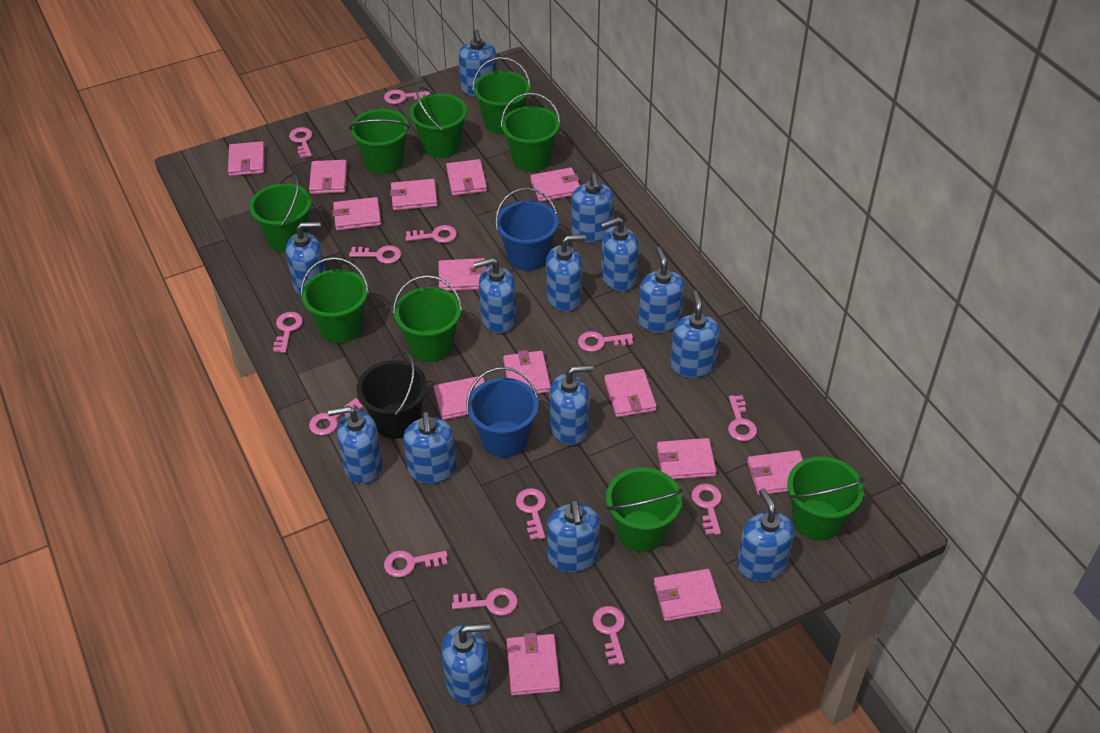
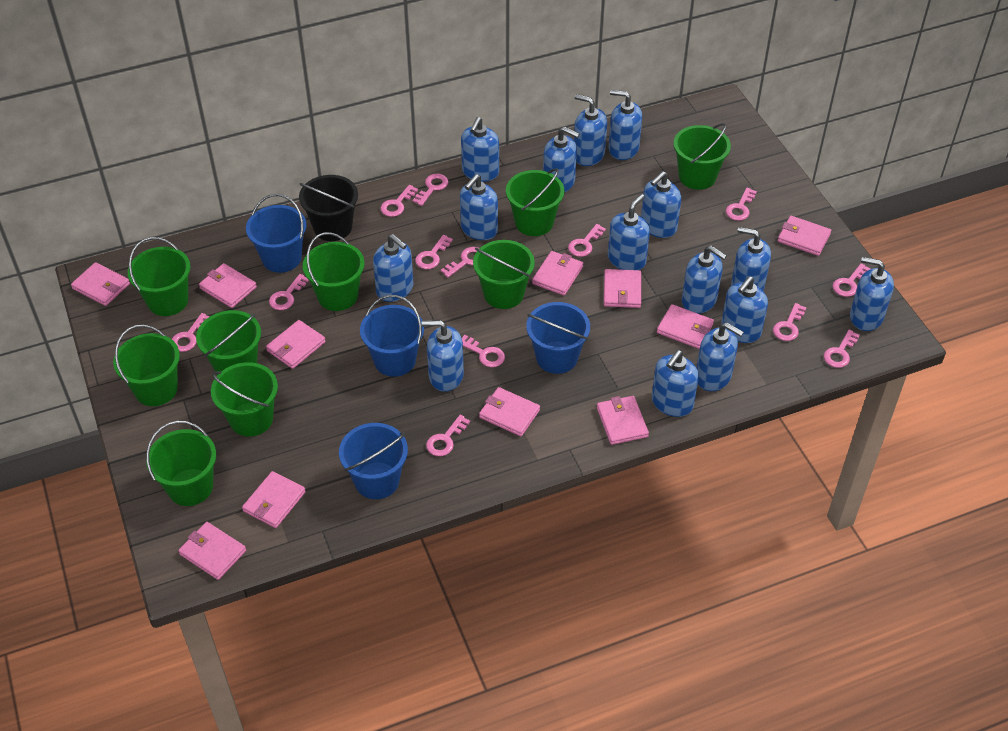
blue bucket: 2 -> 4
blue soap dispenser: 14 -> 15
pink wallet: 14 -> 11

